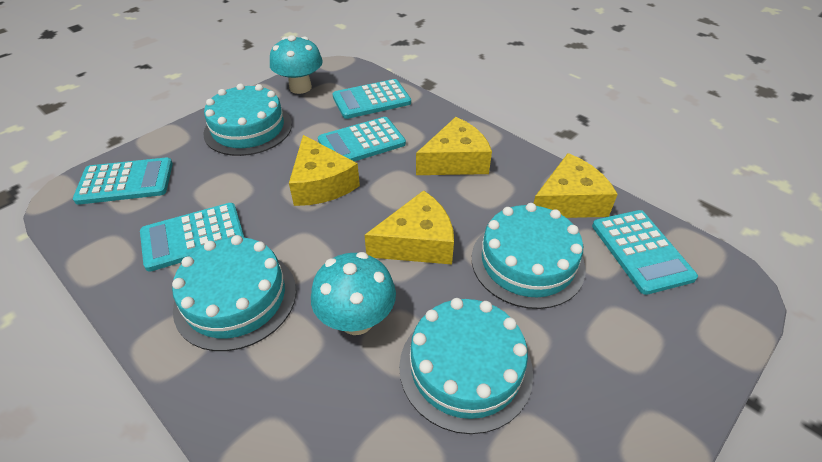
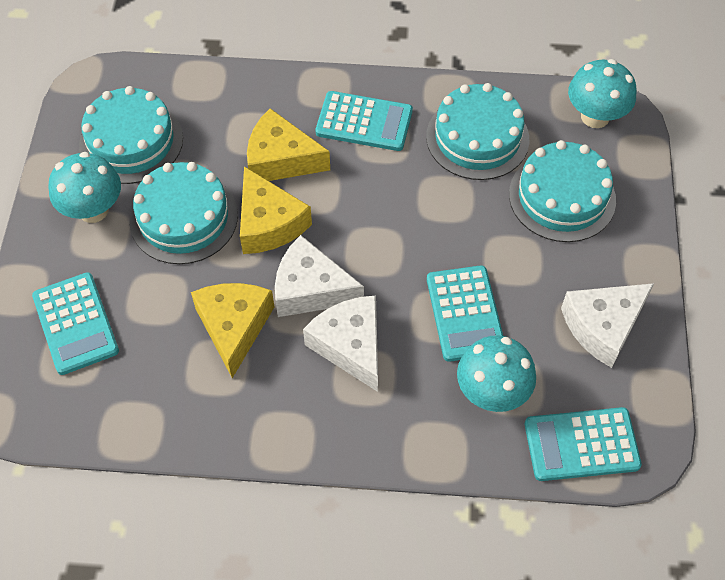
turquoise calculator: 5 -> 4
turquoise mushroom: 2 -> 3
white cheese: 0 -> 3
yellow cheese: 4 -> 3

